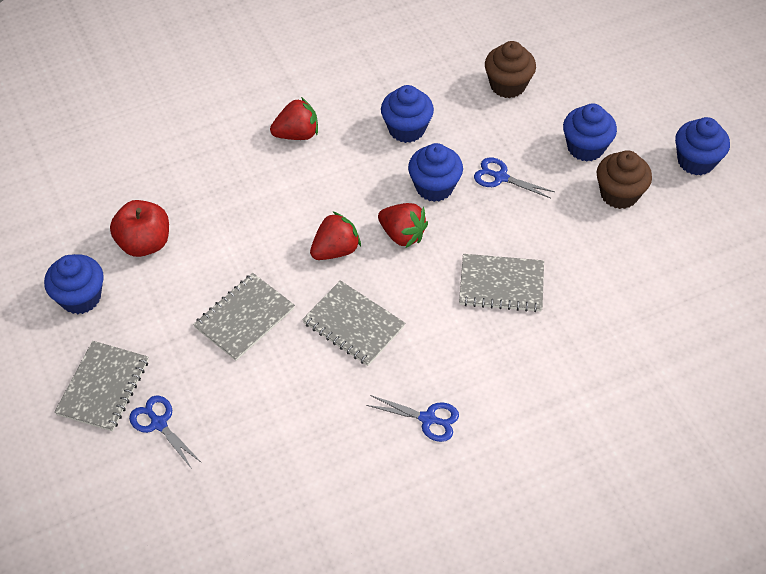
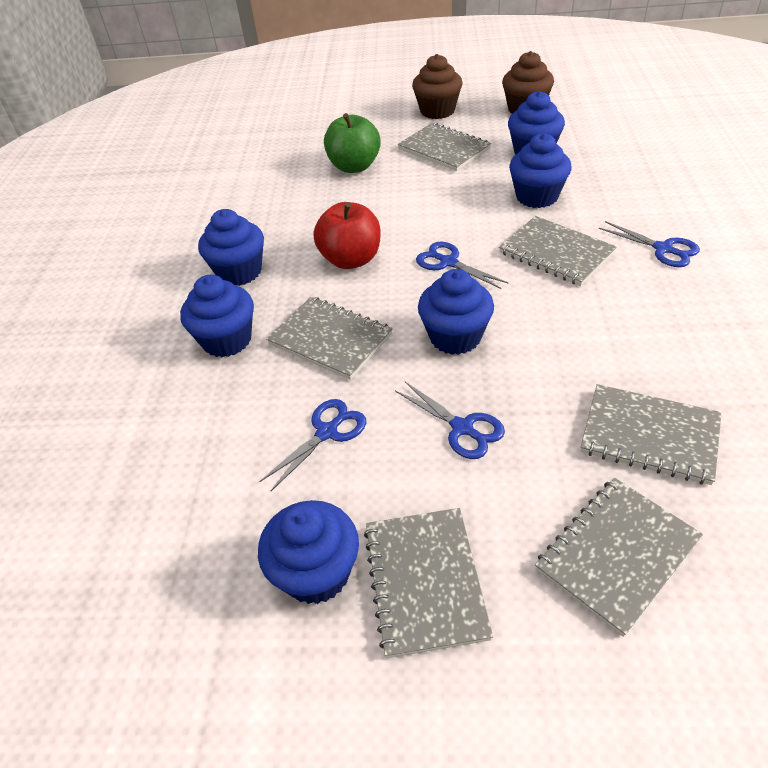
blue cupcake: 5 -> 6
blue scissors: 3 -> 4
green apple: 0 -> 1
grey notebook: 4 -> 6
red strawberry: 3 -> 0

